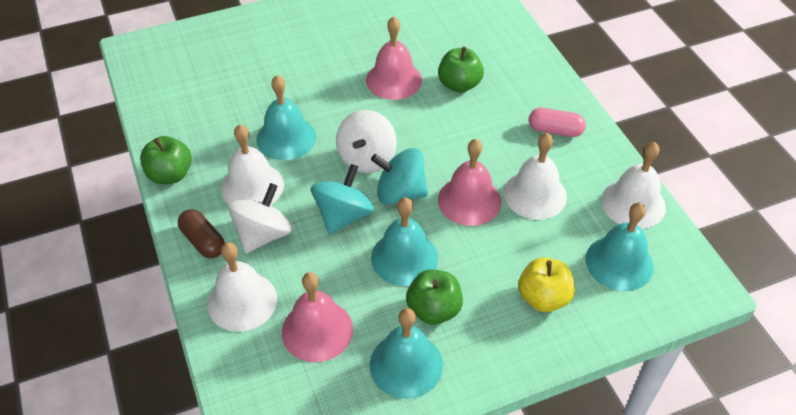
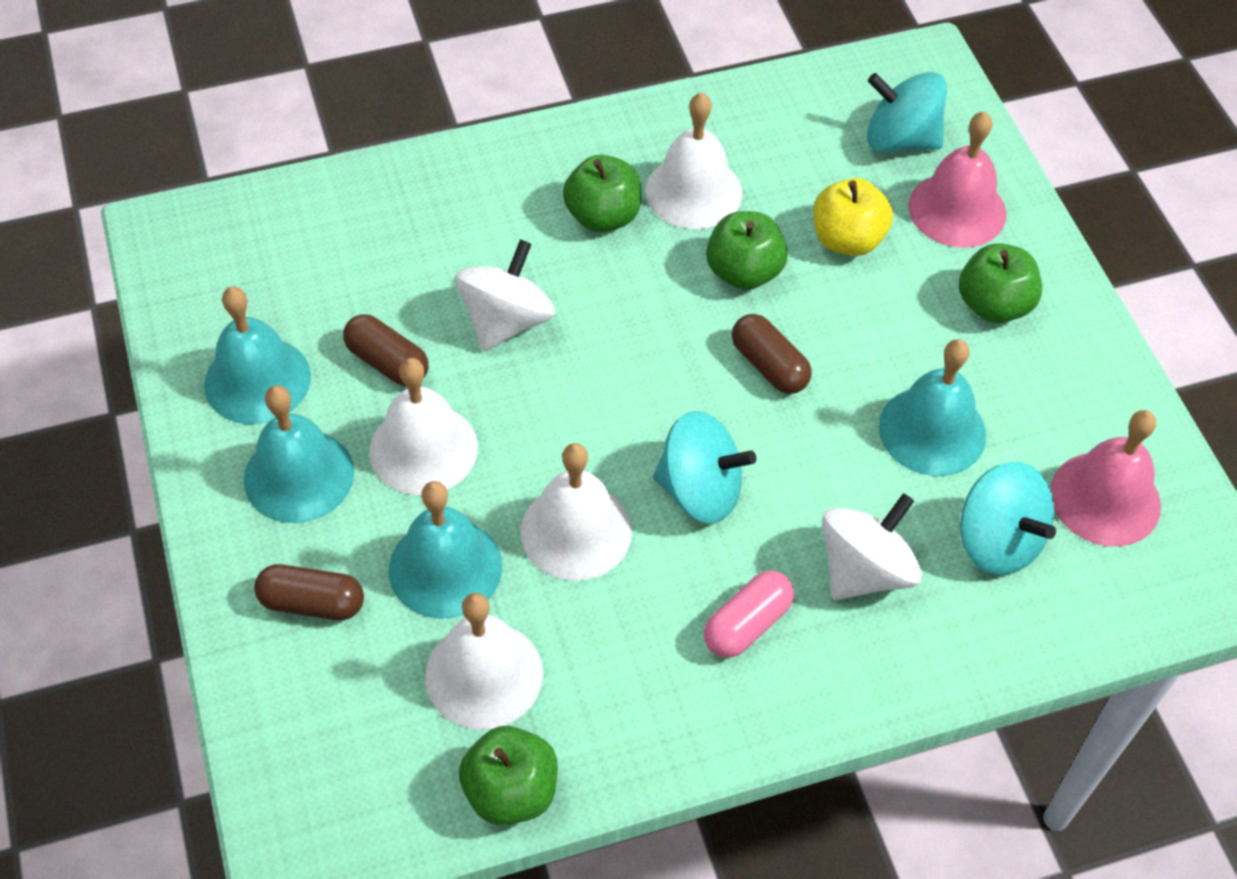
brown capsule: 1 -> 3
green apple: 3 -> 4
pink bell: 3 -> 2
turquoise spinning top: 2 -> 3

